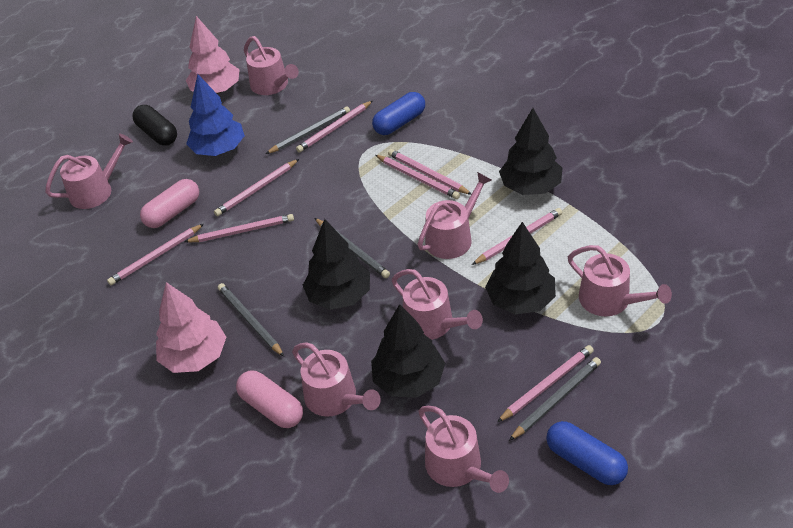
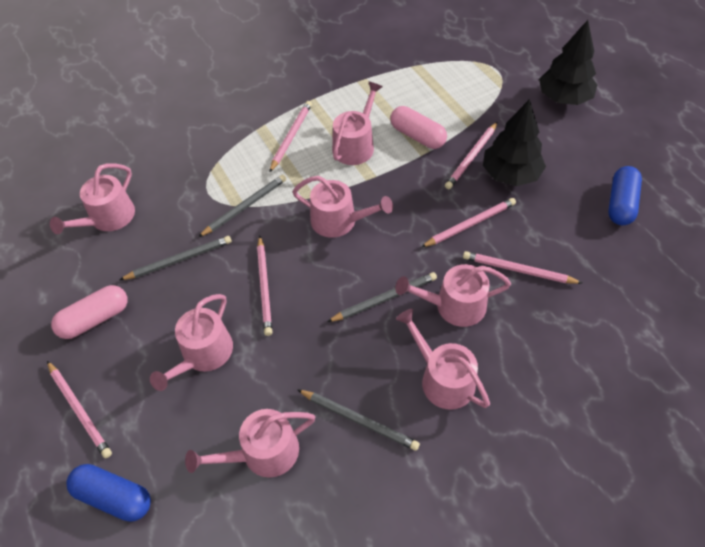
black capsule: 1 -> 0
black tree: 4 -> 2
blue tree: 1 -> 0
pink pencil: 8 -> 6
pink tree: 2 -> 0

